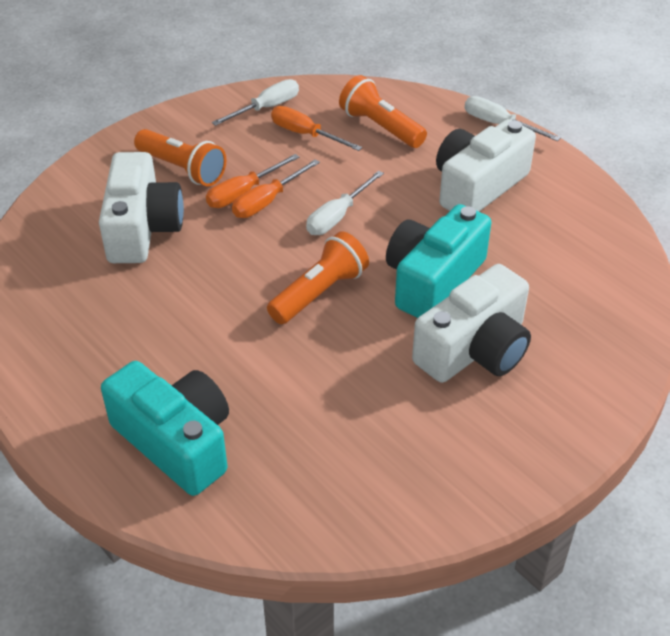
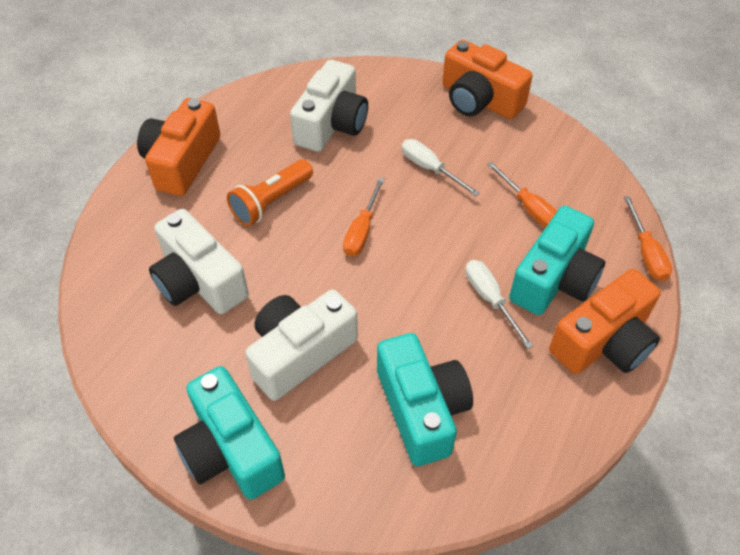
orange camera: 0 -> 3
orange flashlight: 3 -> 1
turquoise camera: 2 -> 3
white screwdriver: 3 -> 2

